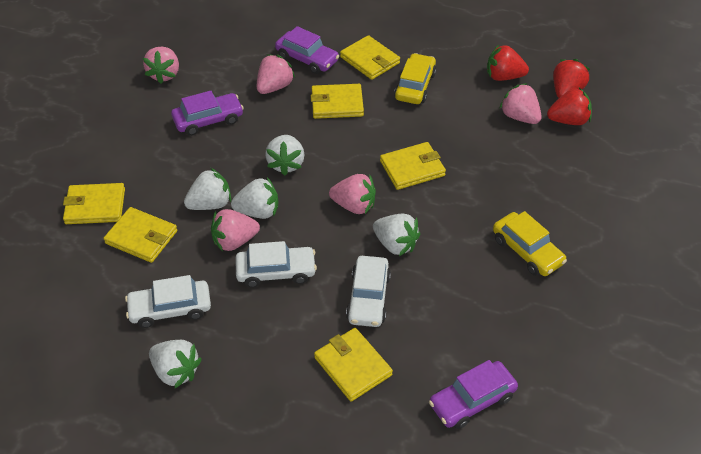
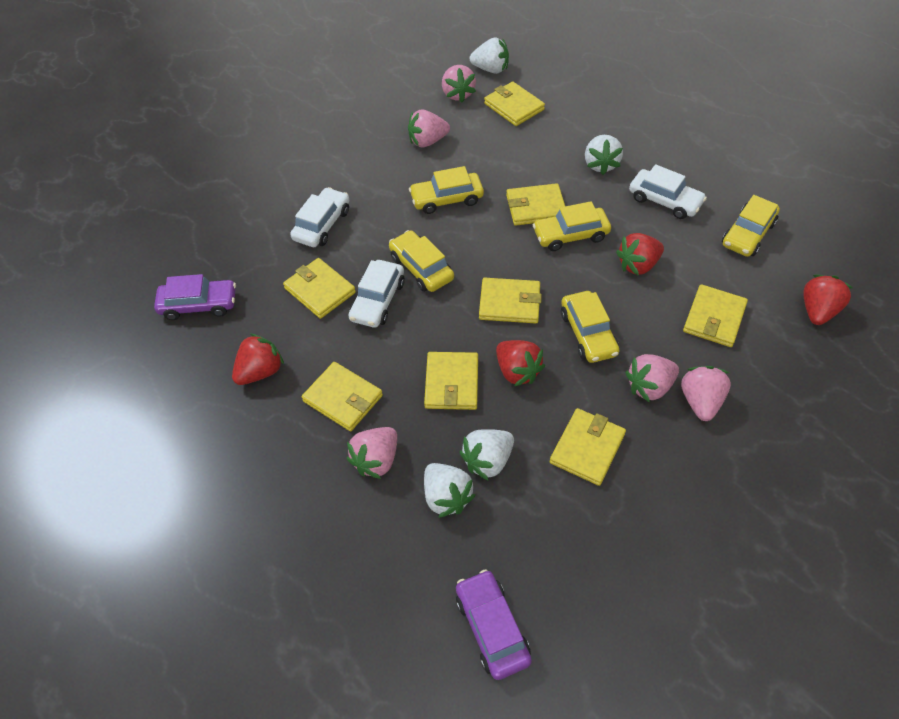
purple car: 3 -> 2
red strawberry: 3 -> 4
white strawberry: 5 -> 4
yellow car: 2 -> 5
yellow wallet: 6 -> 8

